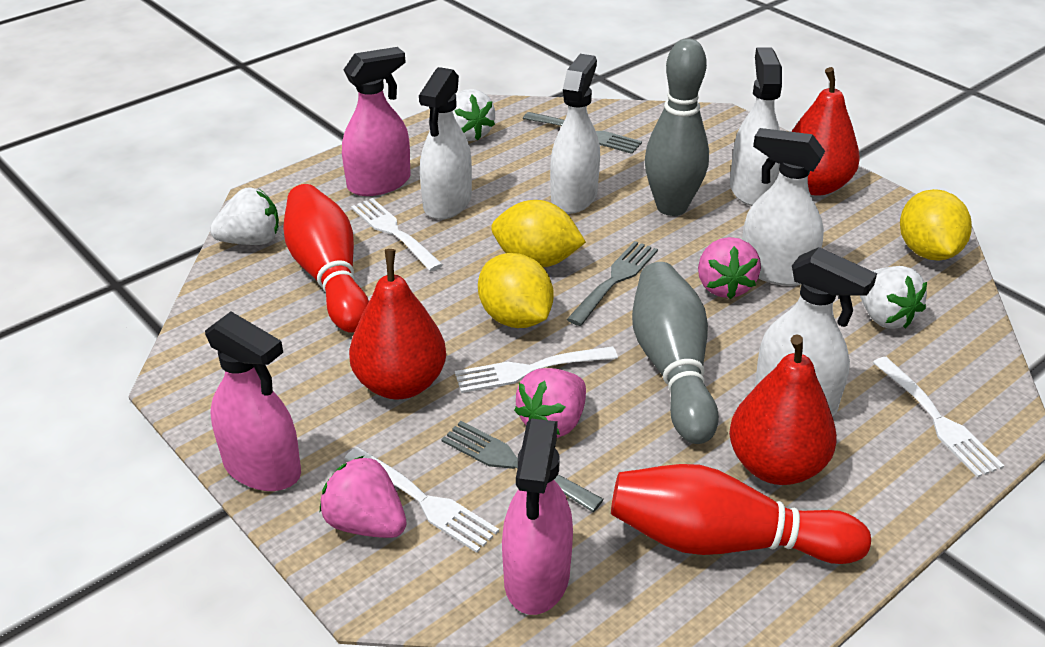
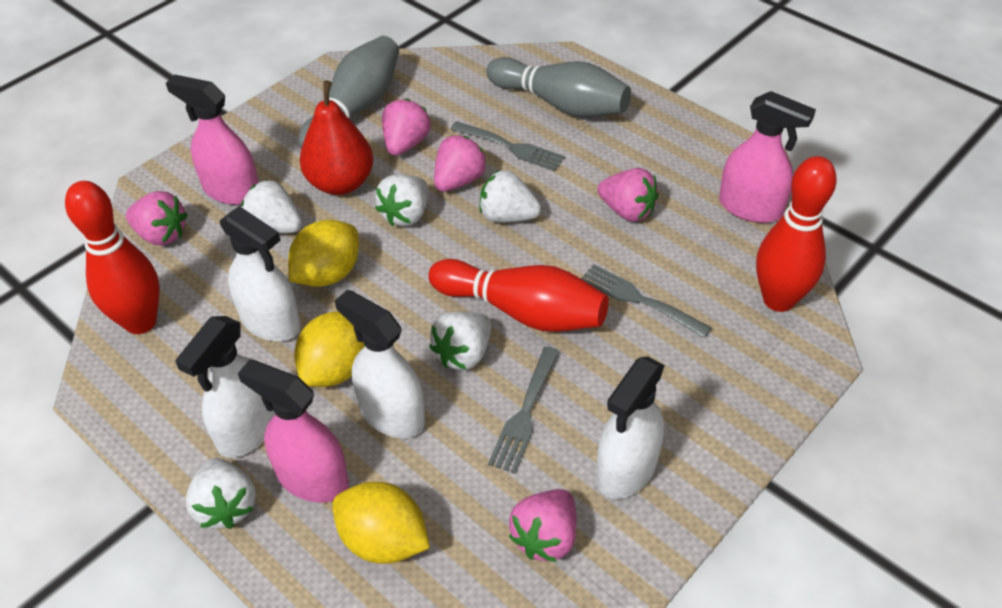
pink strawberry: 3 -> 5
red bowling pin: 2 -> 3
red pear: 3 -> 1
white fork: 4 -> 0
white spray bottle: 5 -> 4
white strawberry: 3 -> 5

